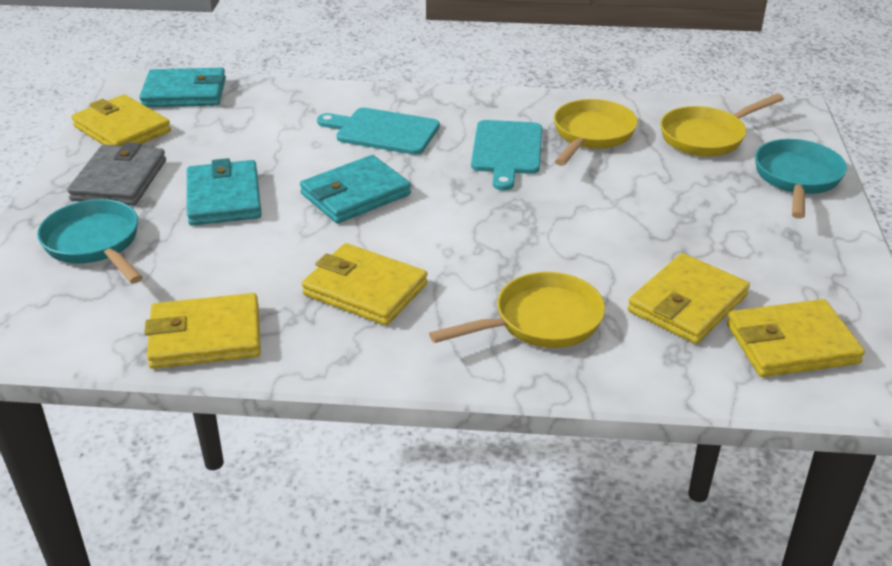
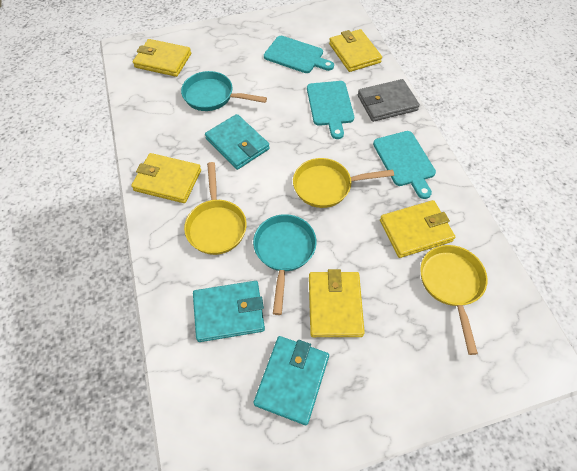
turquoise cutting board: 2 -> 3

